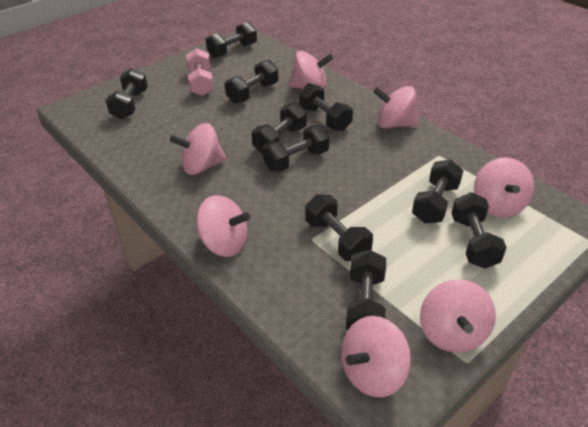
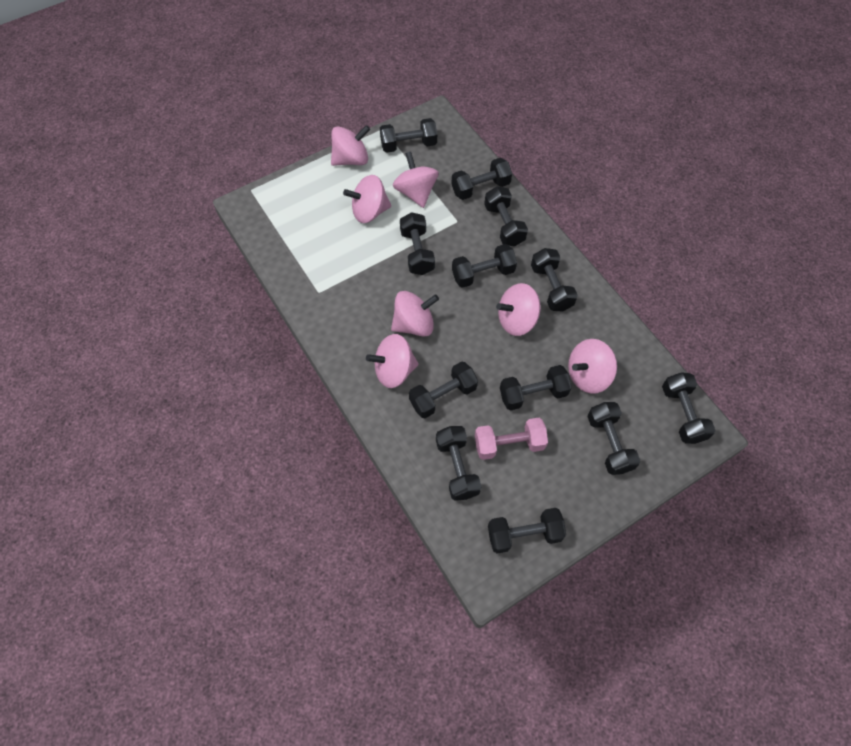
black dumbbell: 10 -> 12

